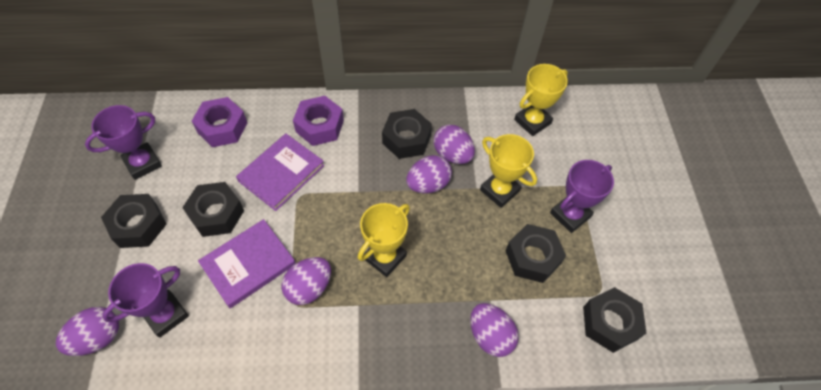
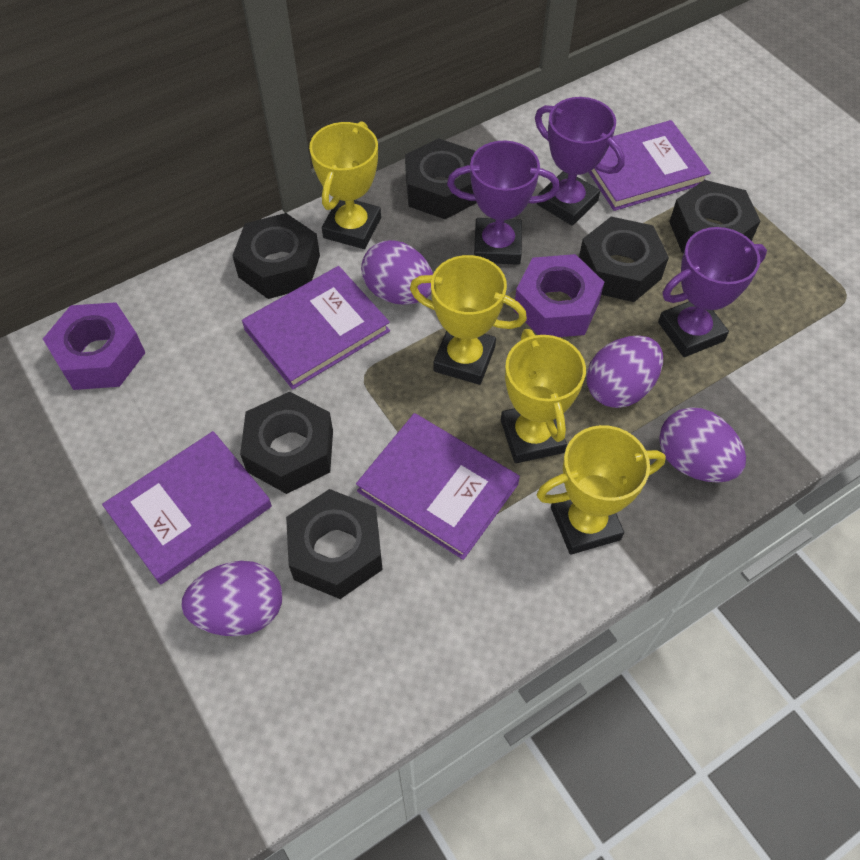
black nut: 5 -> 6
purple book: 2 -> 4
purple egg: 5 -> 4
yellow trophy: 3 -> 4

